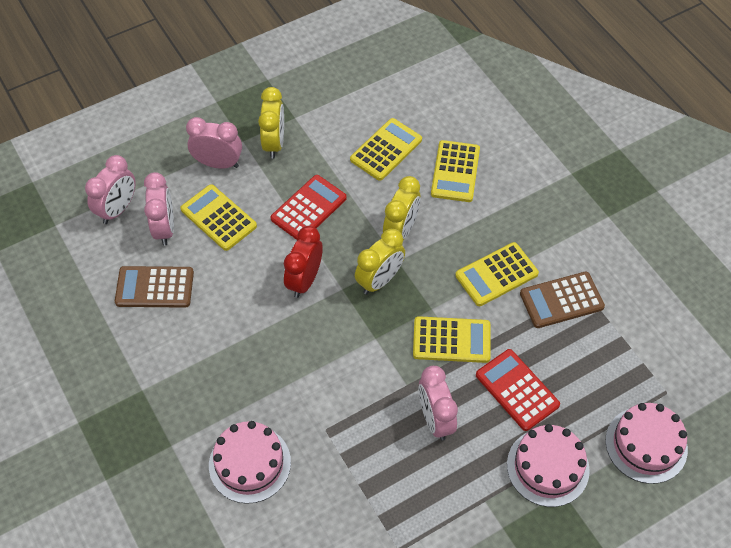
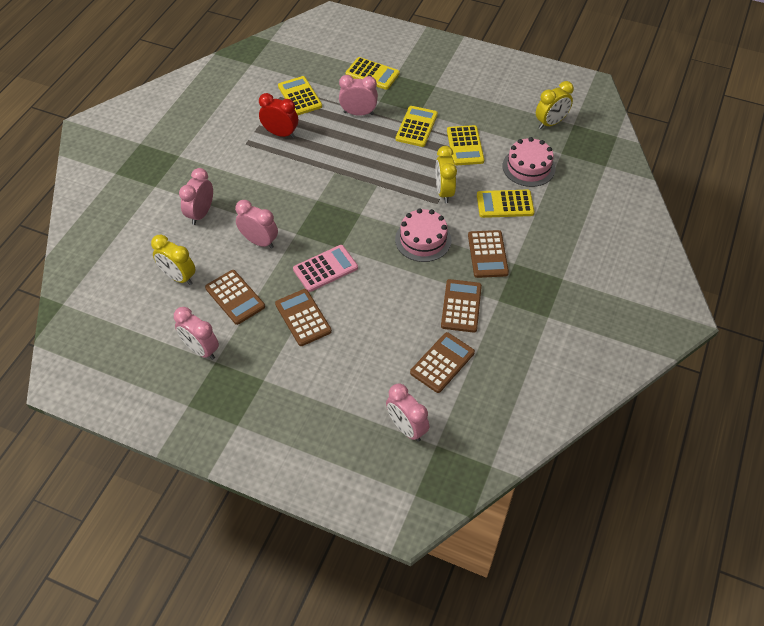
brown calculator: 2 -> 5
pink cake: 3 -> 2
pink calculator: 0 -> 1
pink clock: 4 -> 5
red calculator: 2 -> 0

